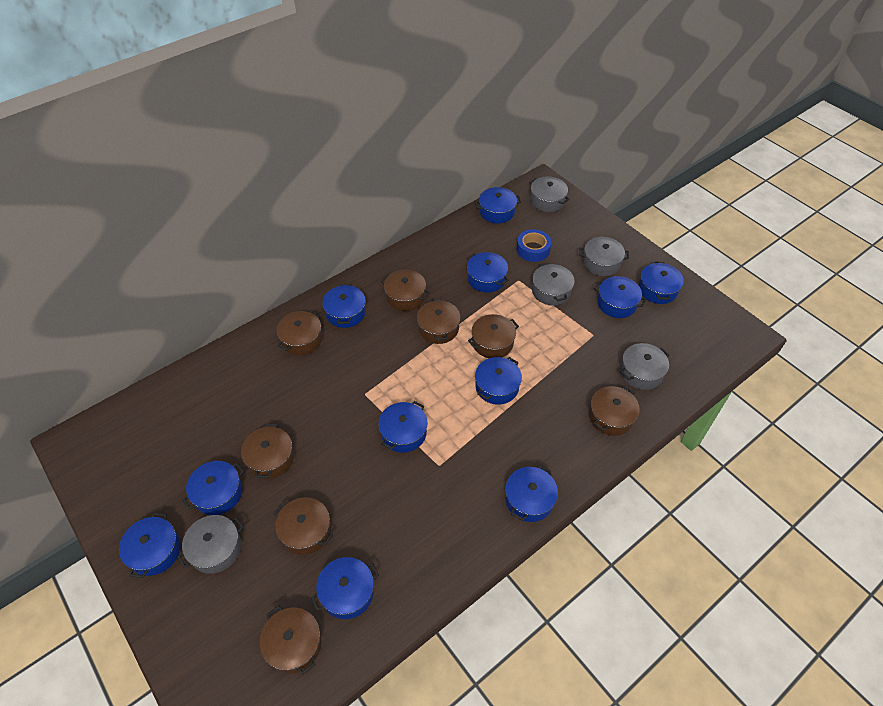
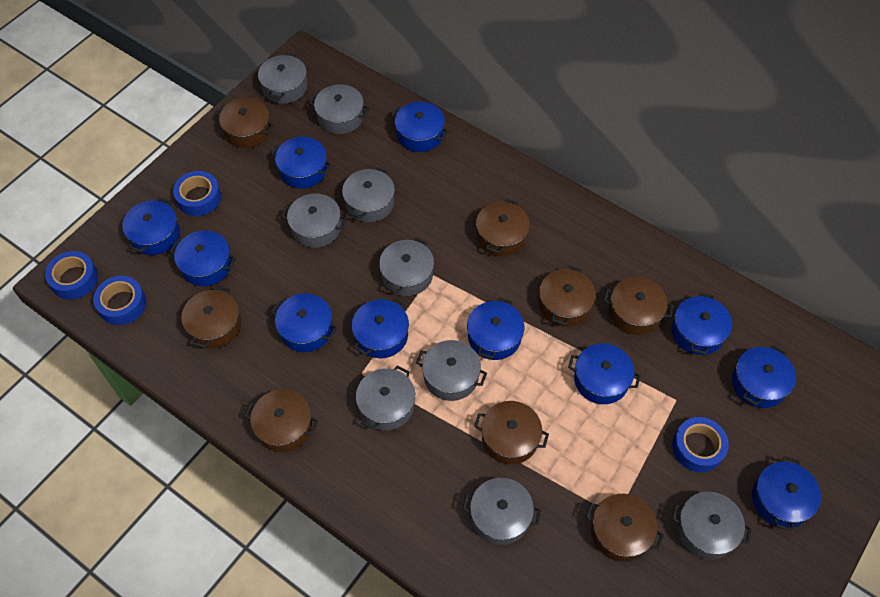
blue tape: 1 -> 4
grey pot: 5 -> 9

